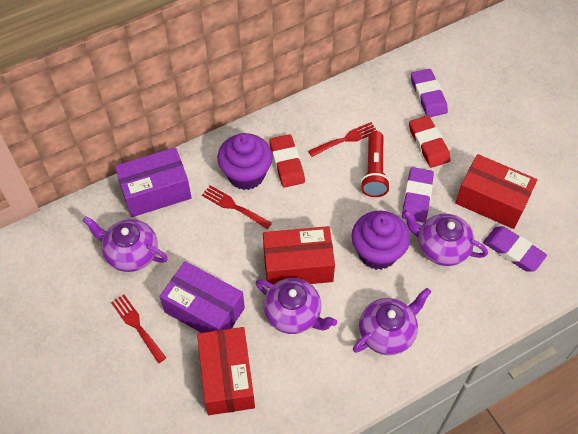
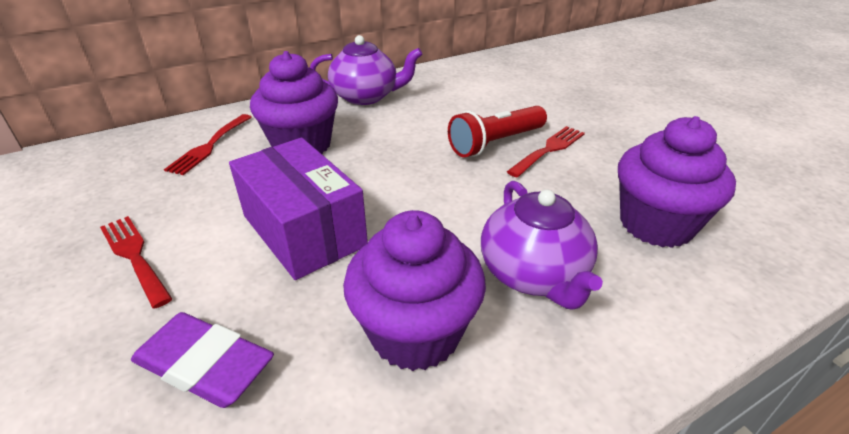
purple box: 2 -> 1
purple cupcake: 2 -> 3
purple eraser: 3 -> 1
purple teapot: 4 -> 2
red box: 3 -> 0
red eraser: 2 -> 0

